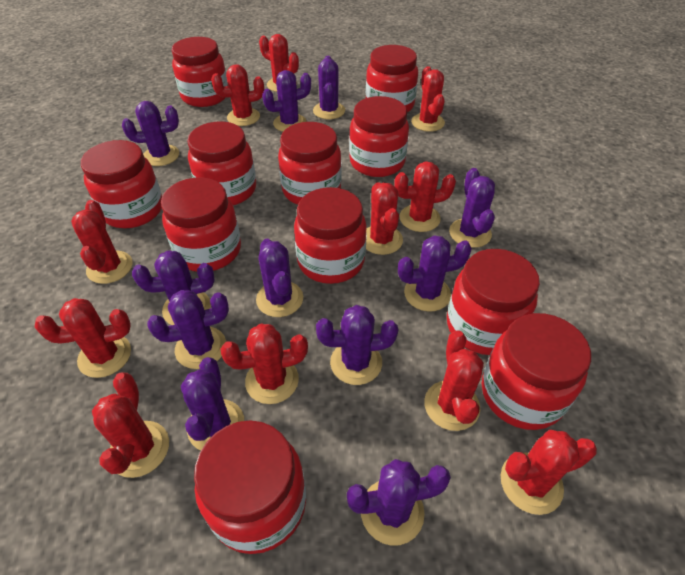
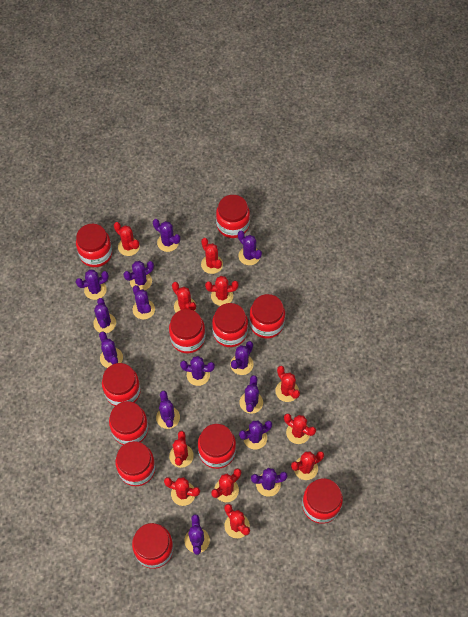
purple cactus: 11 -> 14

